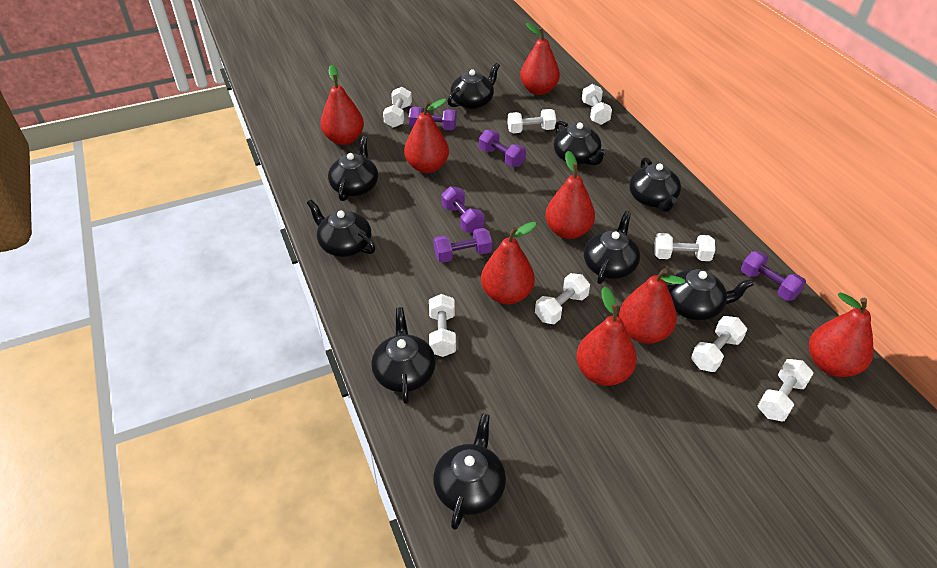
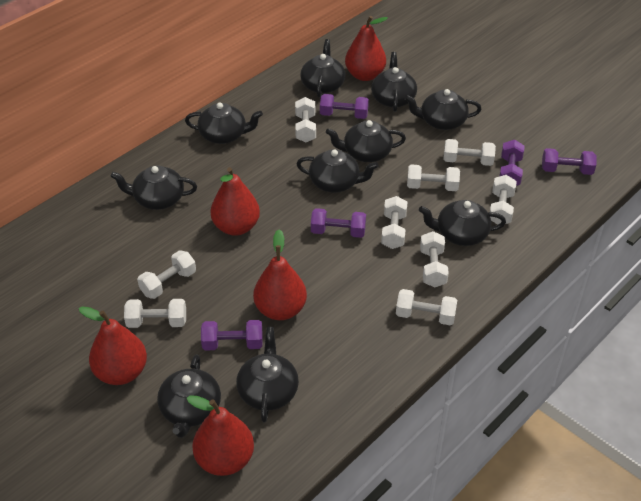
black teapot: 9 -> 10
red pear: 8 -> 5
white dumbbell: 8 -> 9

